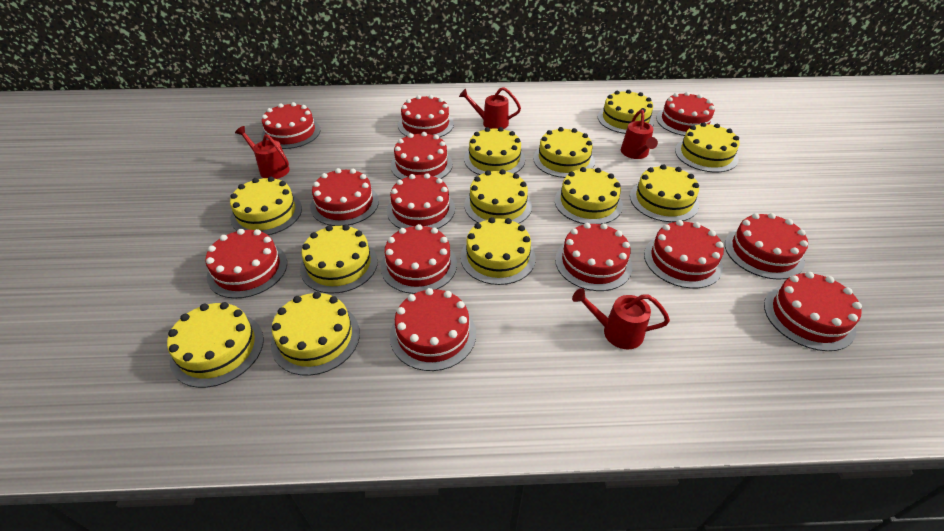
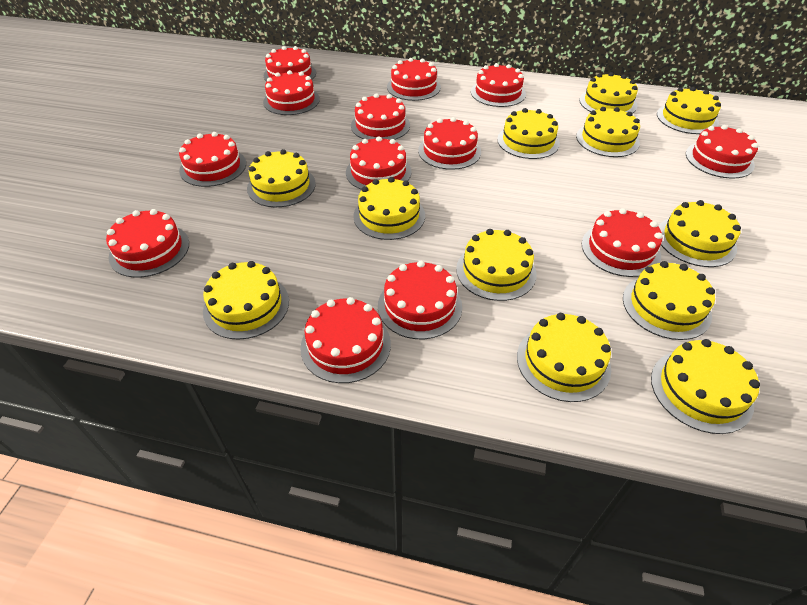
red watering can: 4 -> 0

